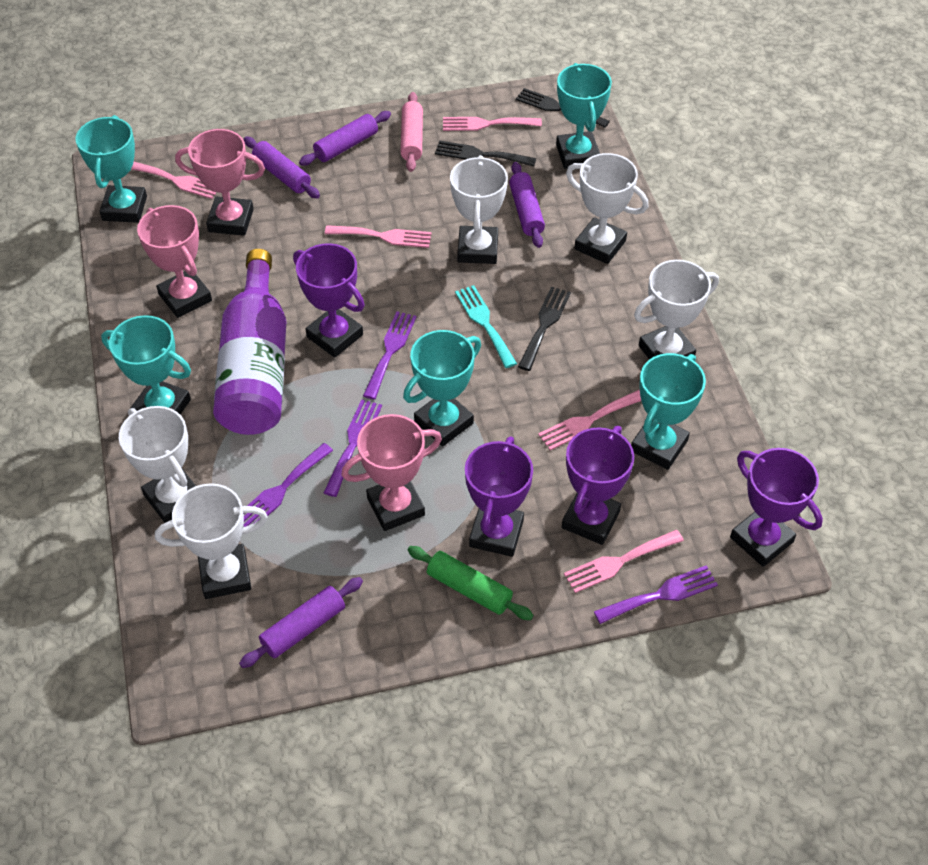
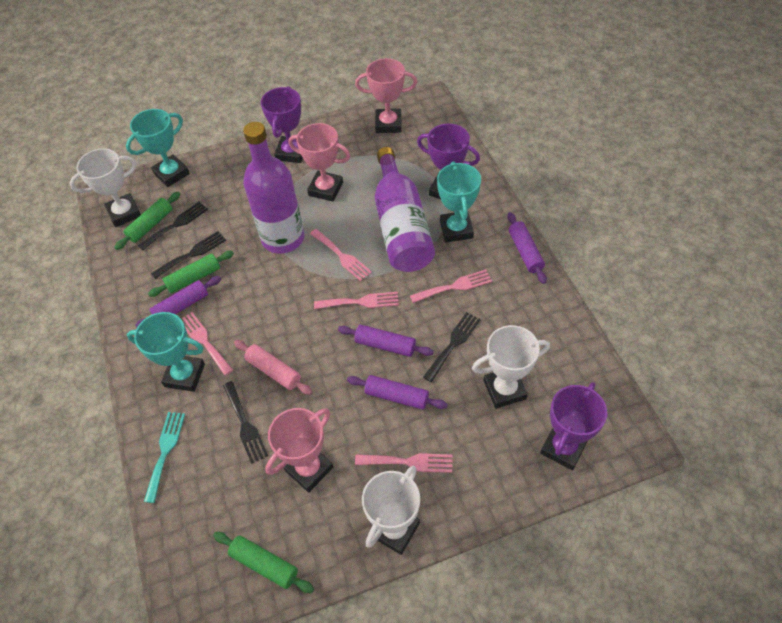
black fork: 3 -> 4
green rolling pin: 1 -> 3
purple bottle: 1 -> 2
purple fork: 4 -> 0
purple trophy: 4 -> 3
turquoise trophy: 5 -> 3
white trophy: 5 -> 3

